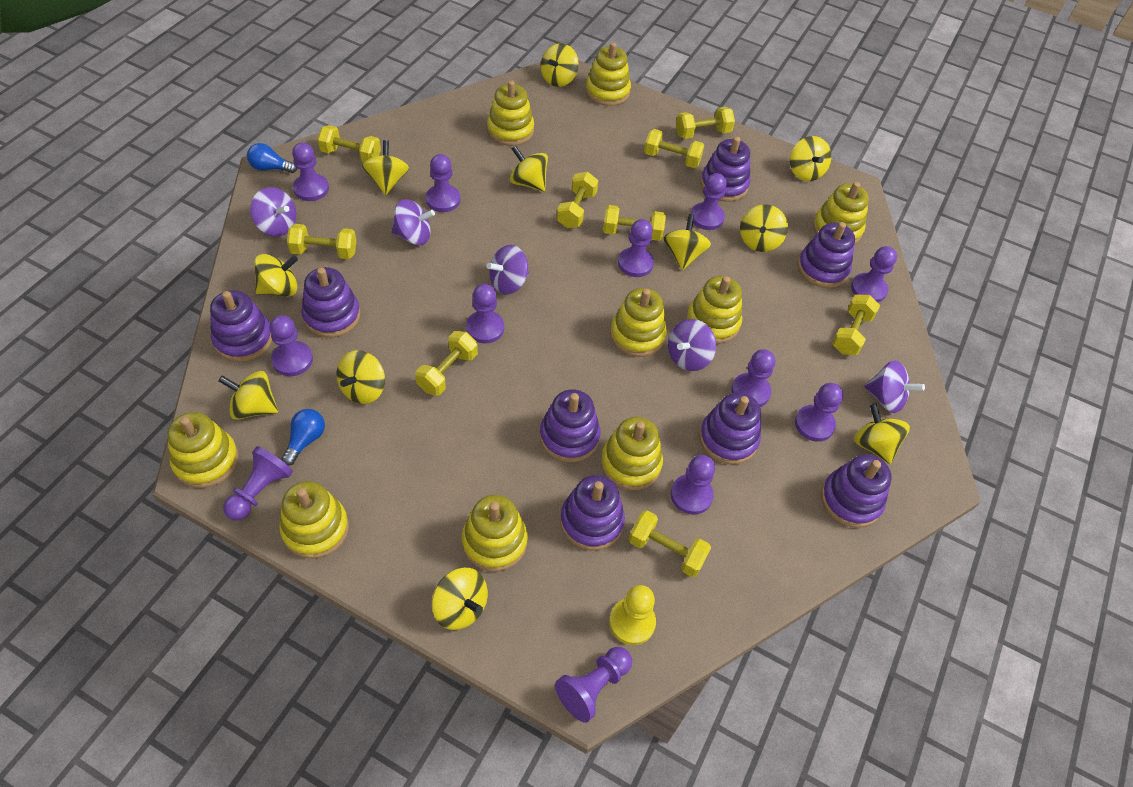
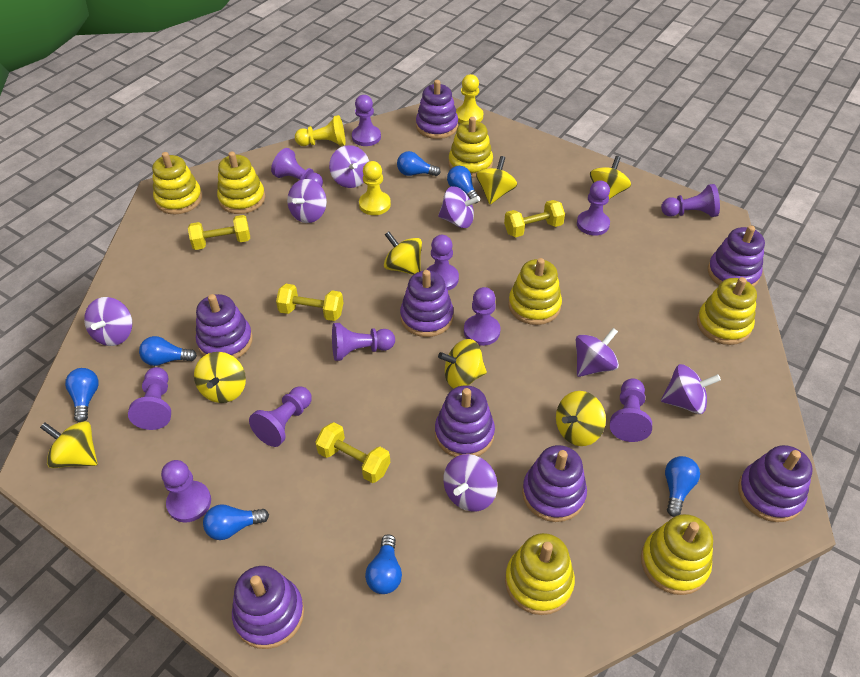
blue light bulb: 2 -> 7
purple pawn: 12 -> 11
purple spinning top: 5 -> 7
yellow dumbbell: 9 -> 4
yellow pawn: 1 -> 3
yellow spinning top: 11 -> 7
yellow stacking toy: 9 -> 7

